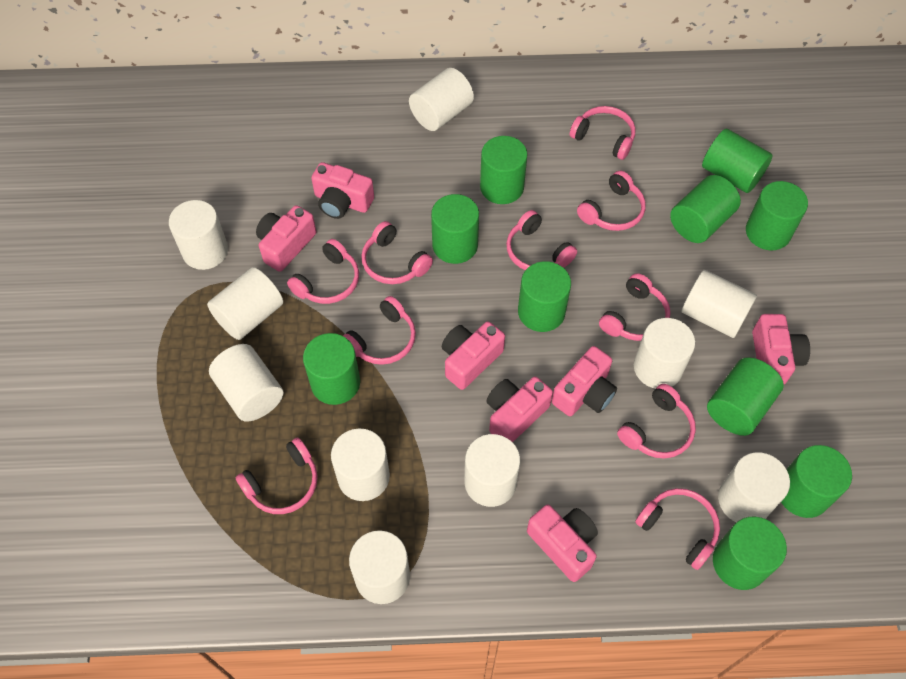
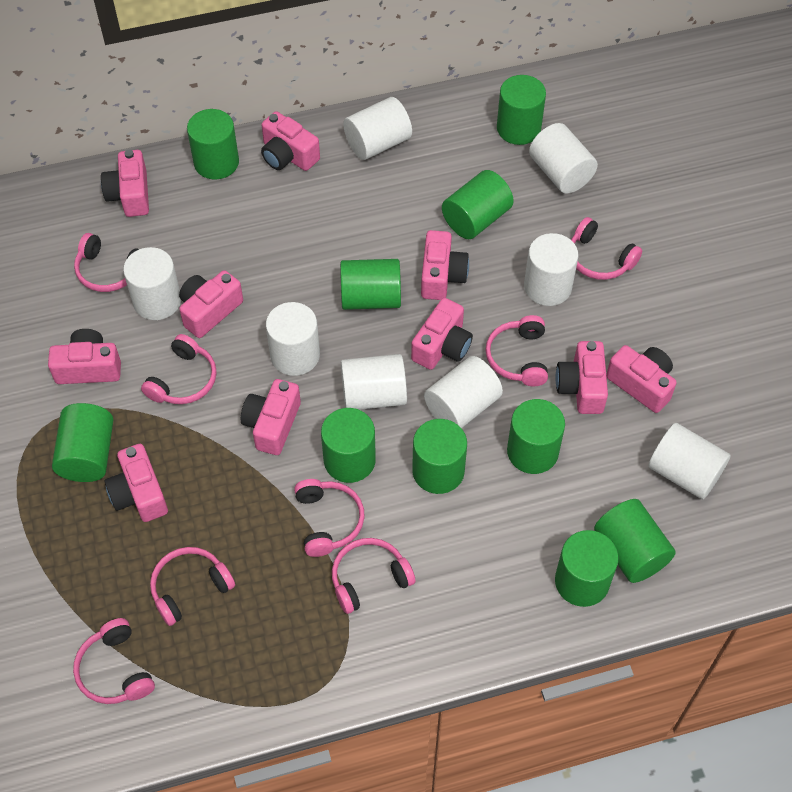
pink camera: 7 -> 10
pink headphones: 10 -> 8
white cylinder: 10 -> 8

